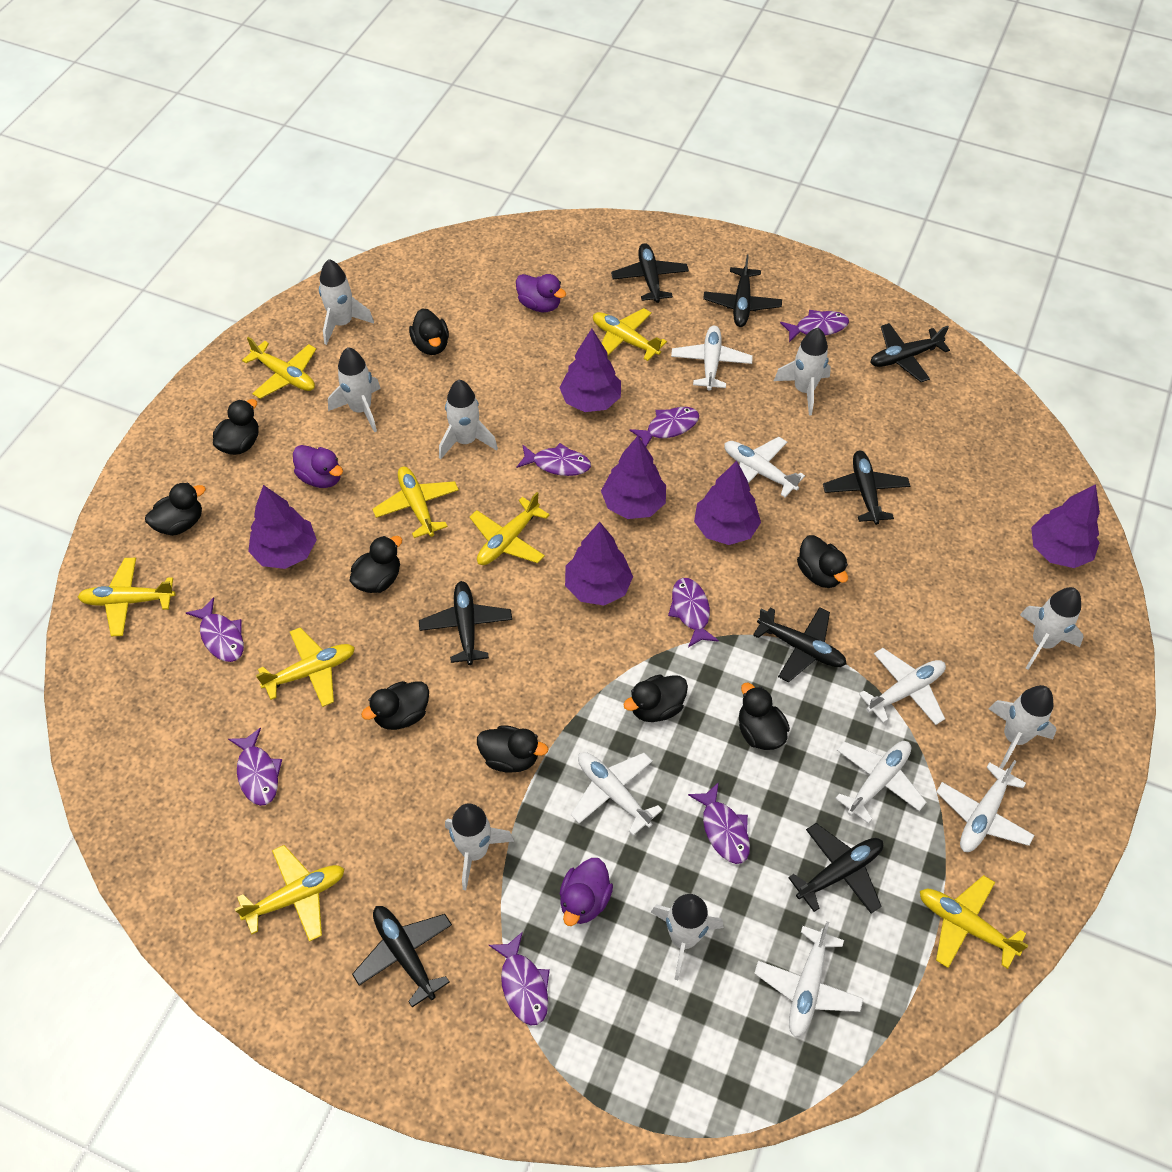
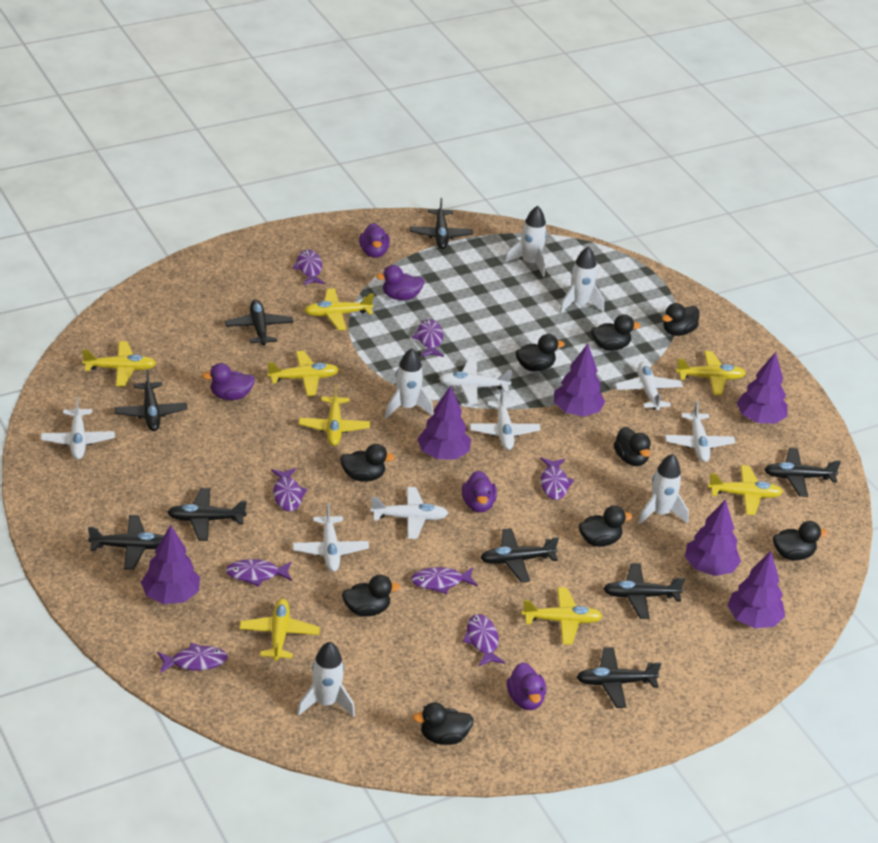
black plane: 8 -> 9
purple duck: 3 -> 5
white rocket: 8 -> 5

